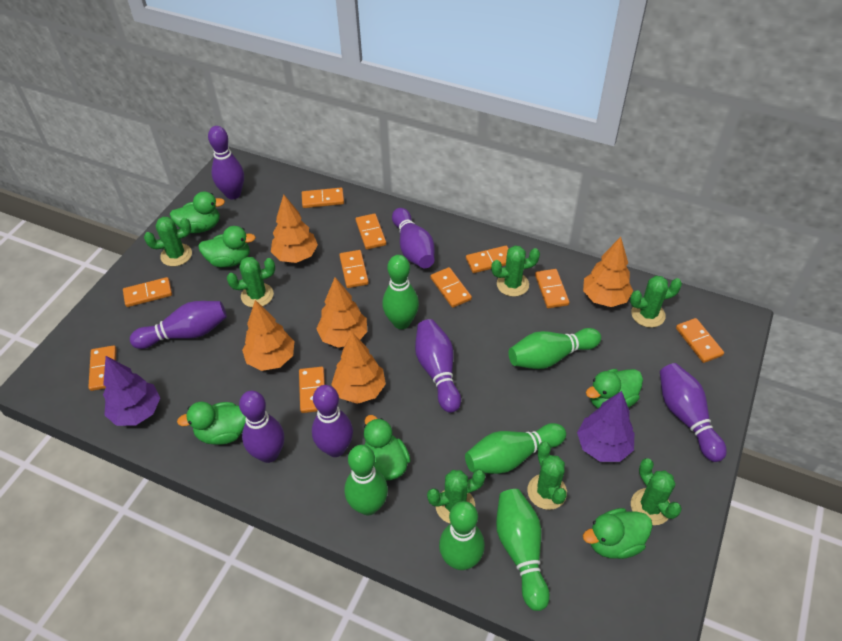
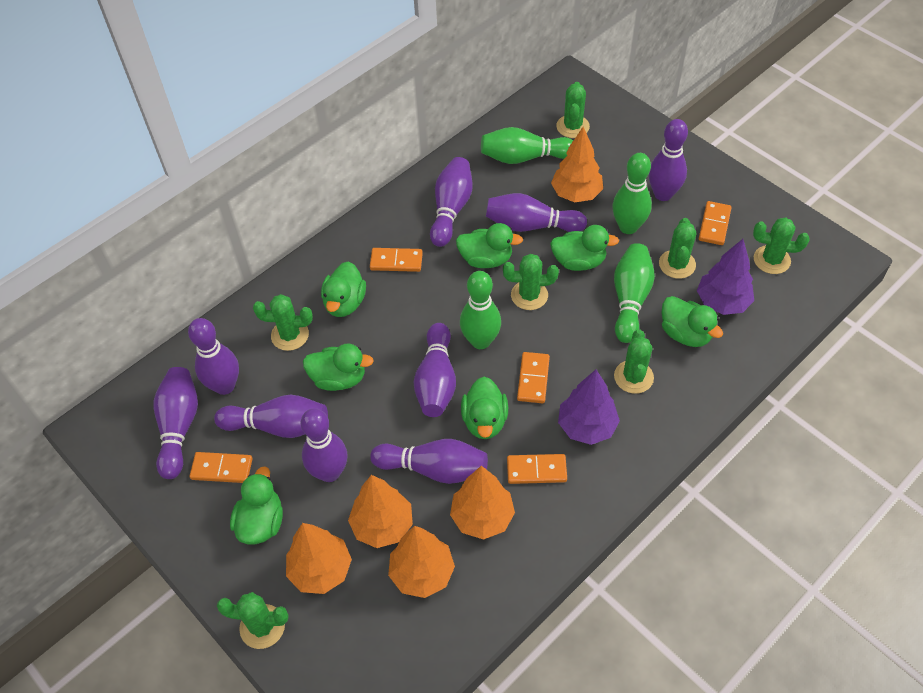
green bowling pin: 6 -> 4
green duck: 6 -> 7
orange domino: 10 -> 5
purple bowling pin: 7 -> 9

